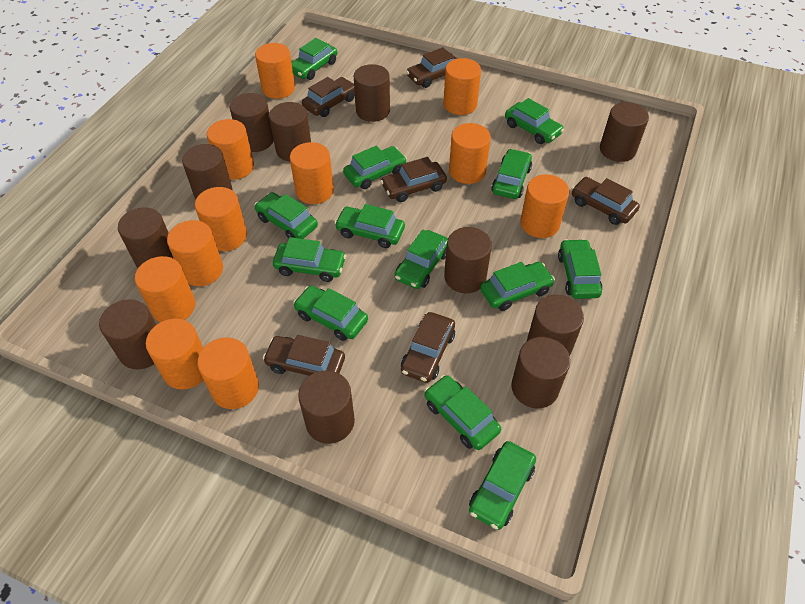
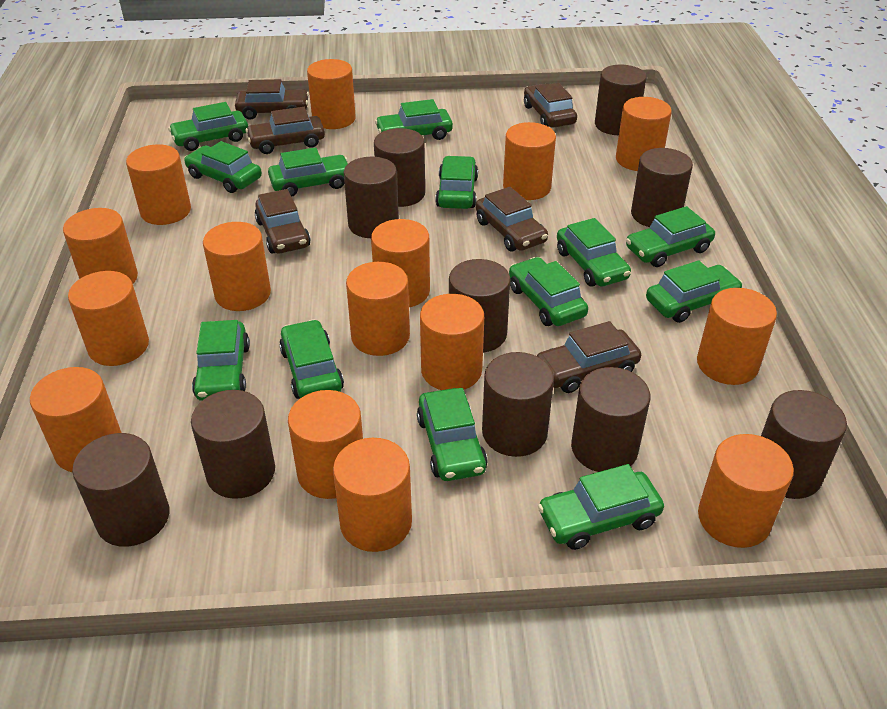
brown cylinder: 11 -> 10
orange cylinder: 11 -> 15

